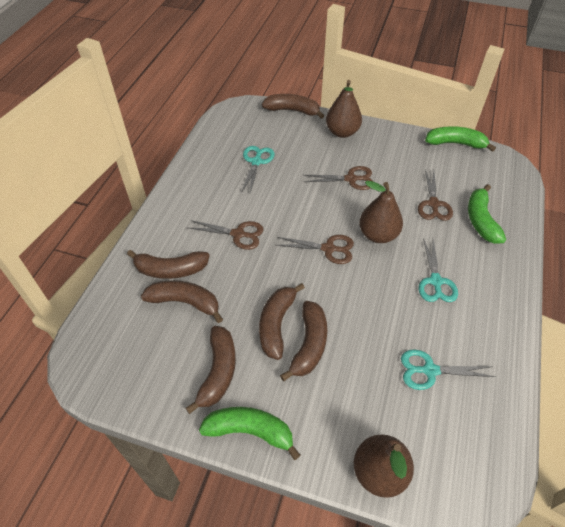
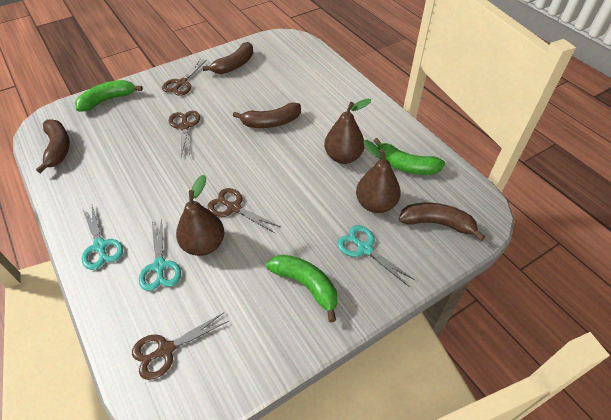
brown banana: 6 -> 4

